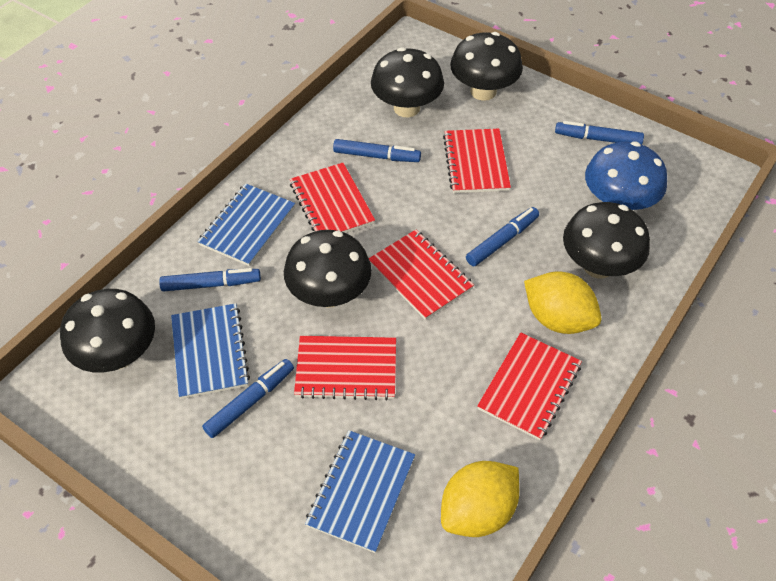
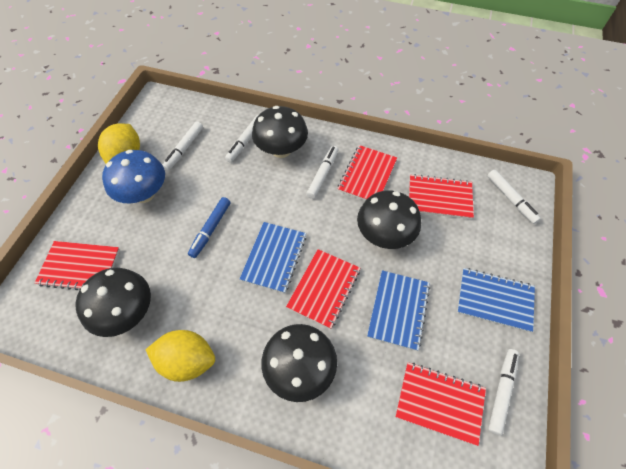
black mushroom: 5 -> 4
blue marker: 5 -> 1
white marker: 0 -> 5

